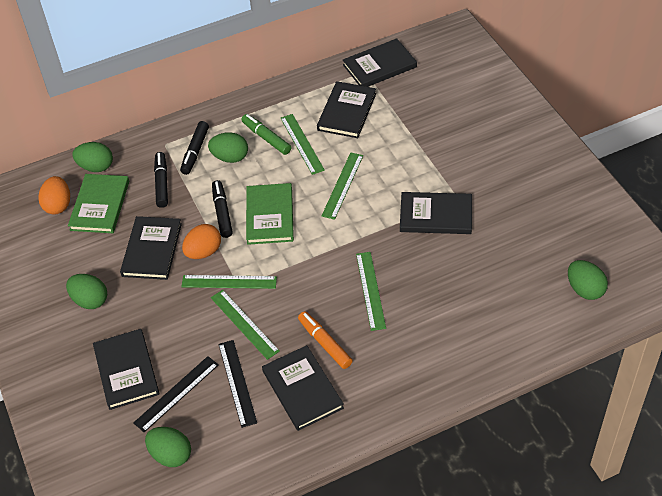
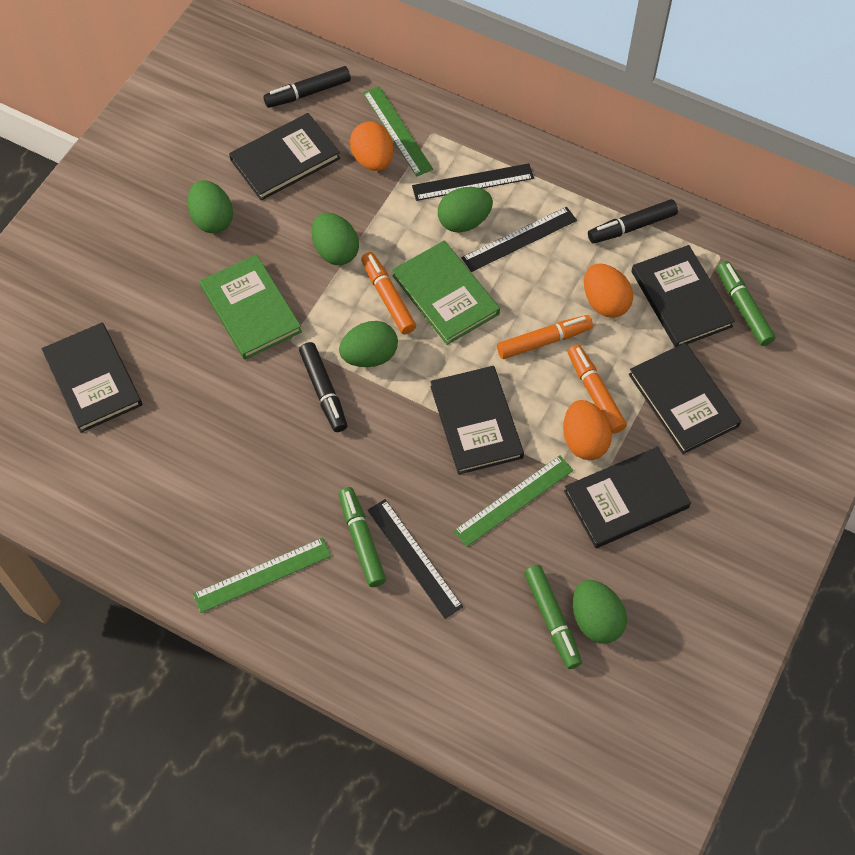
black ruler: 2 -> 3
green marker: 1 -> 3
green ruler: 5 -> 3
orange egg: 2 -> 3
orange marker: 1 -> 3

